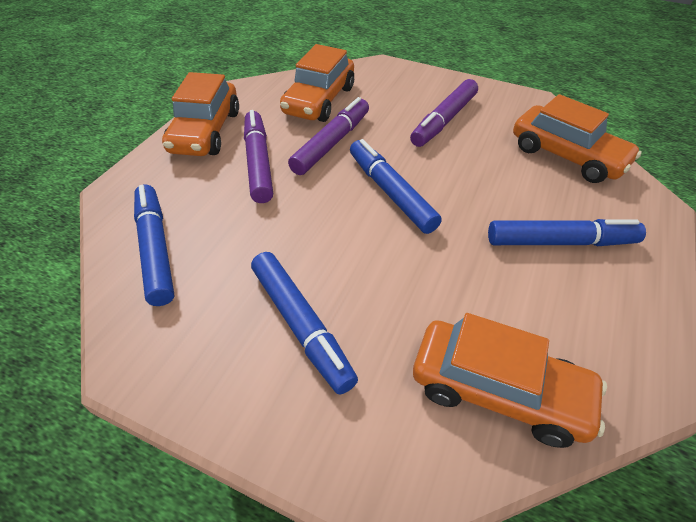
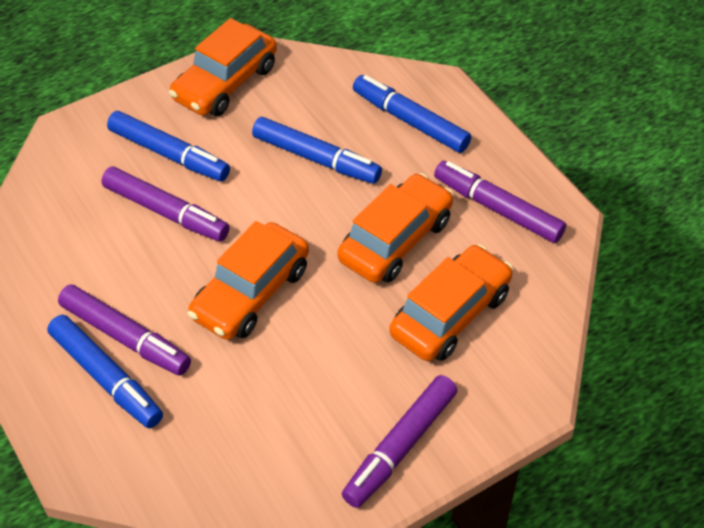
purple marker: 3 -> 4

